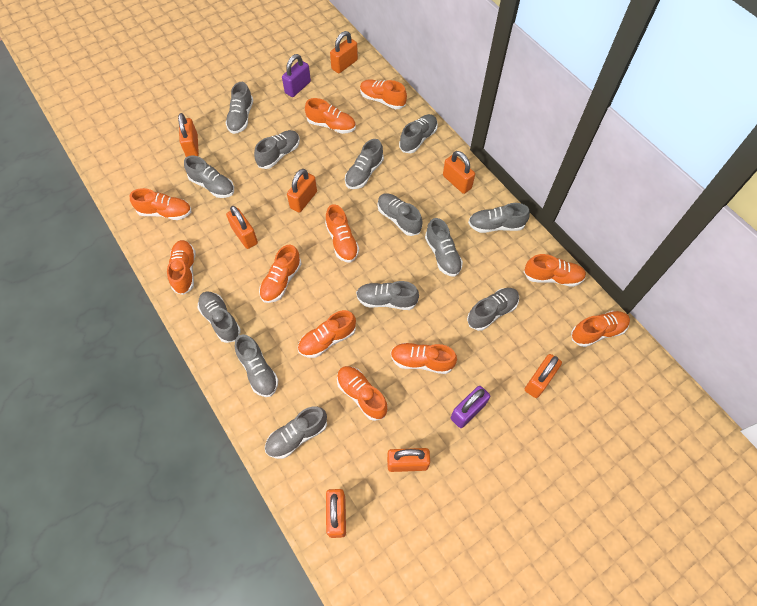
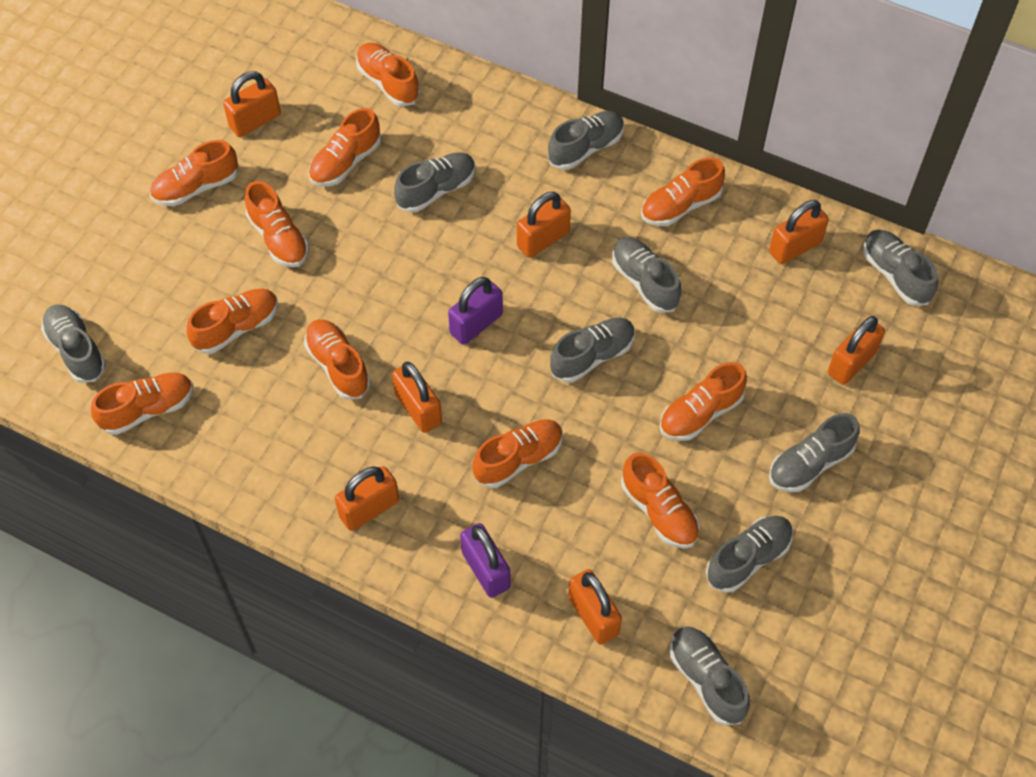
grey shoe: 13 -> 9
orange padlock: 8 -> 7

